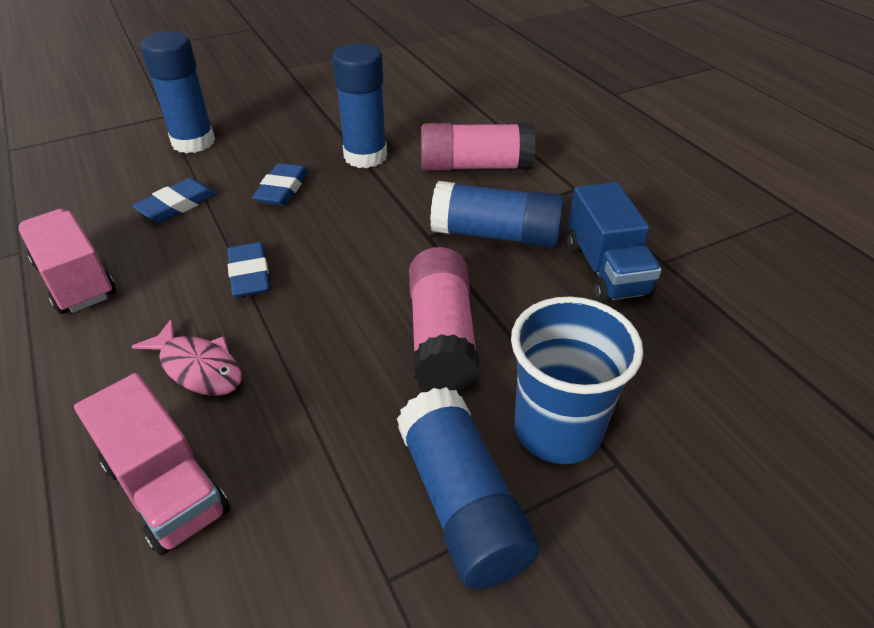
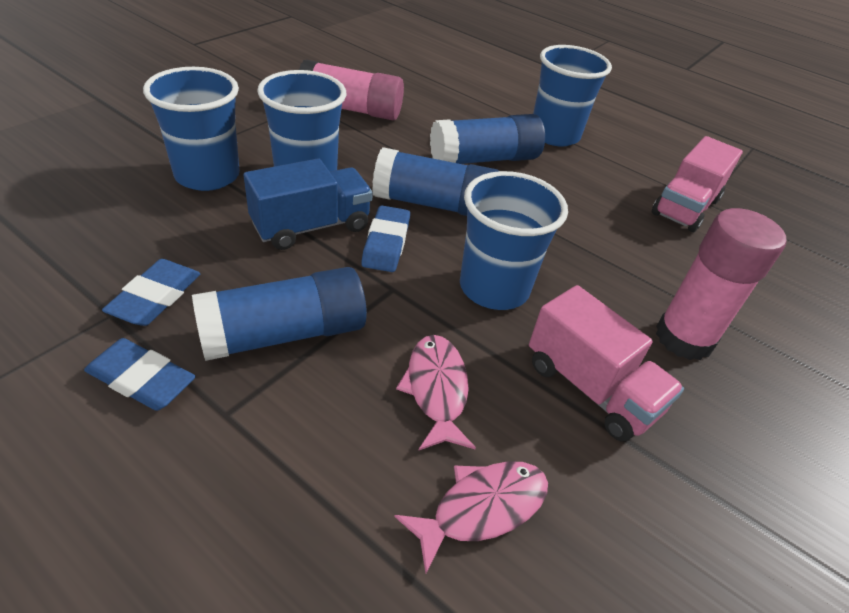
blue cup: 1 -> 4
blue glue stick: 4 -> 3
pink fish: 1 -> 2

